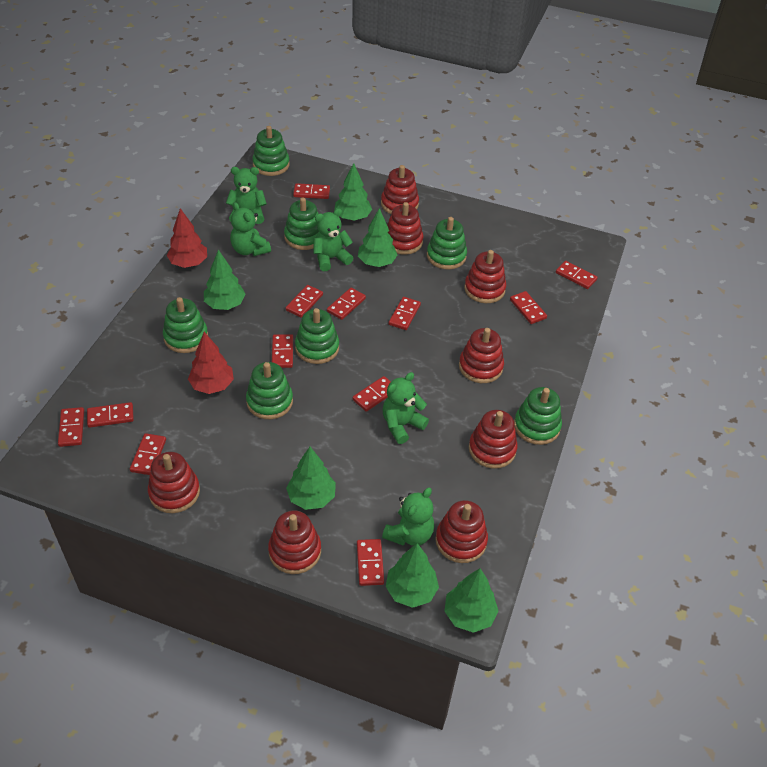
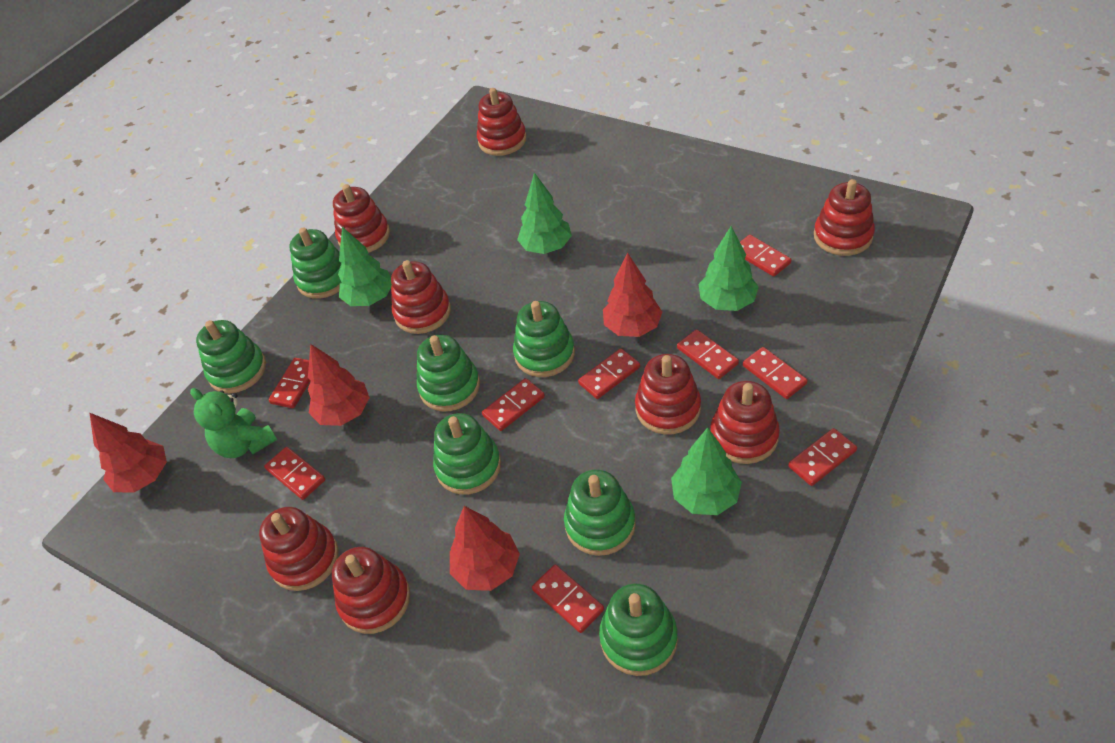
green teddy bear: 5 -> 1
green tree: 6 -> 4
red domino: 12 -> 9
red tree: 2 -> 4

